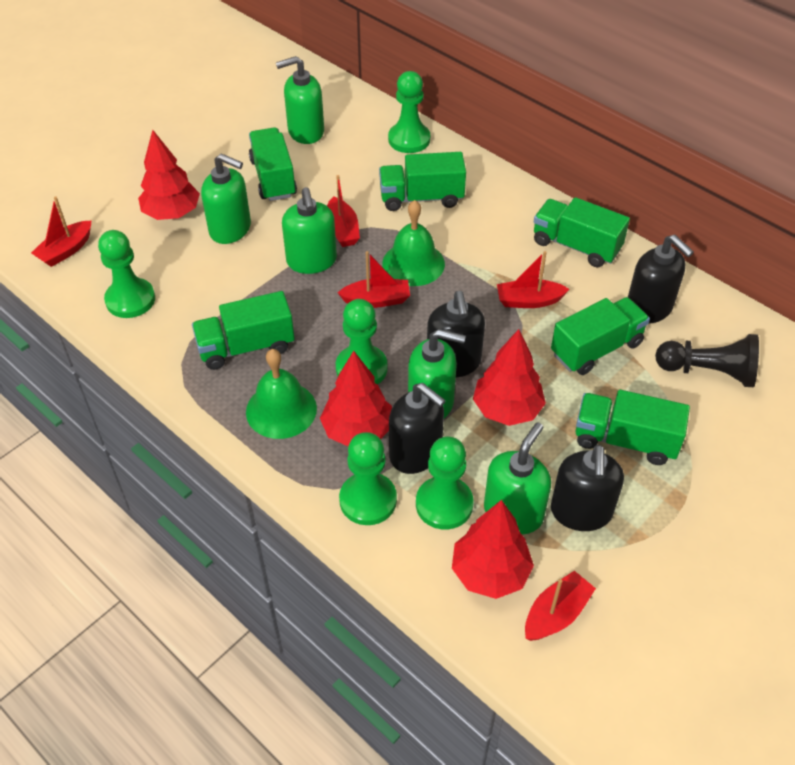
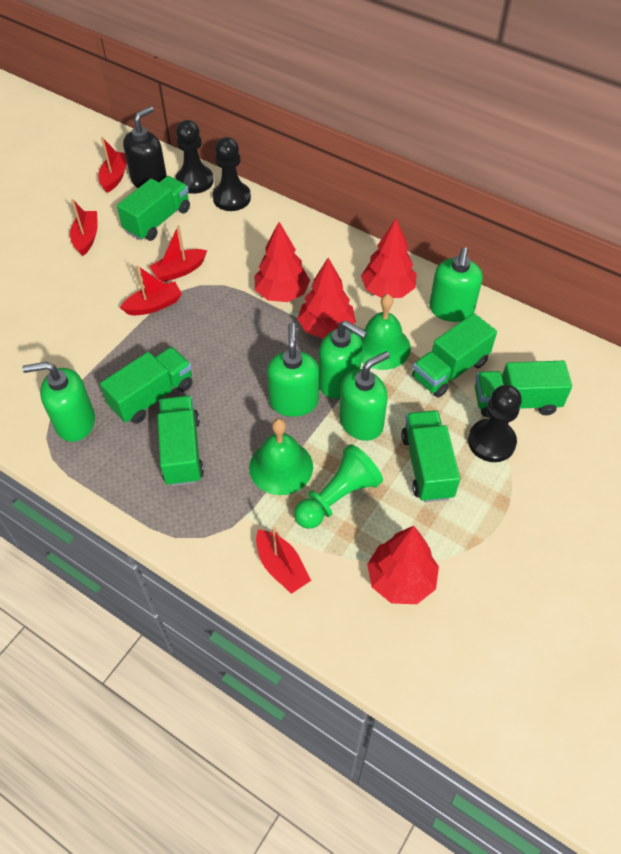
black pawn: 1 -> 3
black soap dispenser: 4 -> 1
green pawn: 5 -> 1

